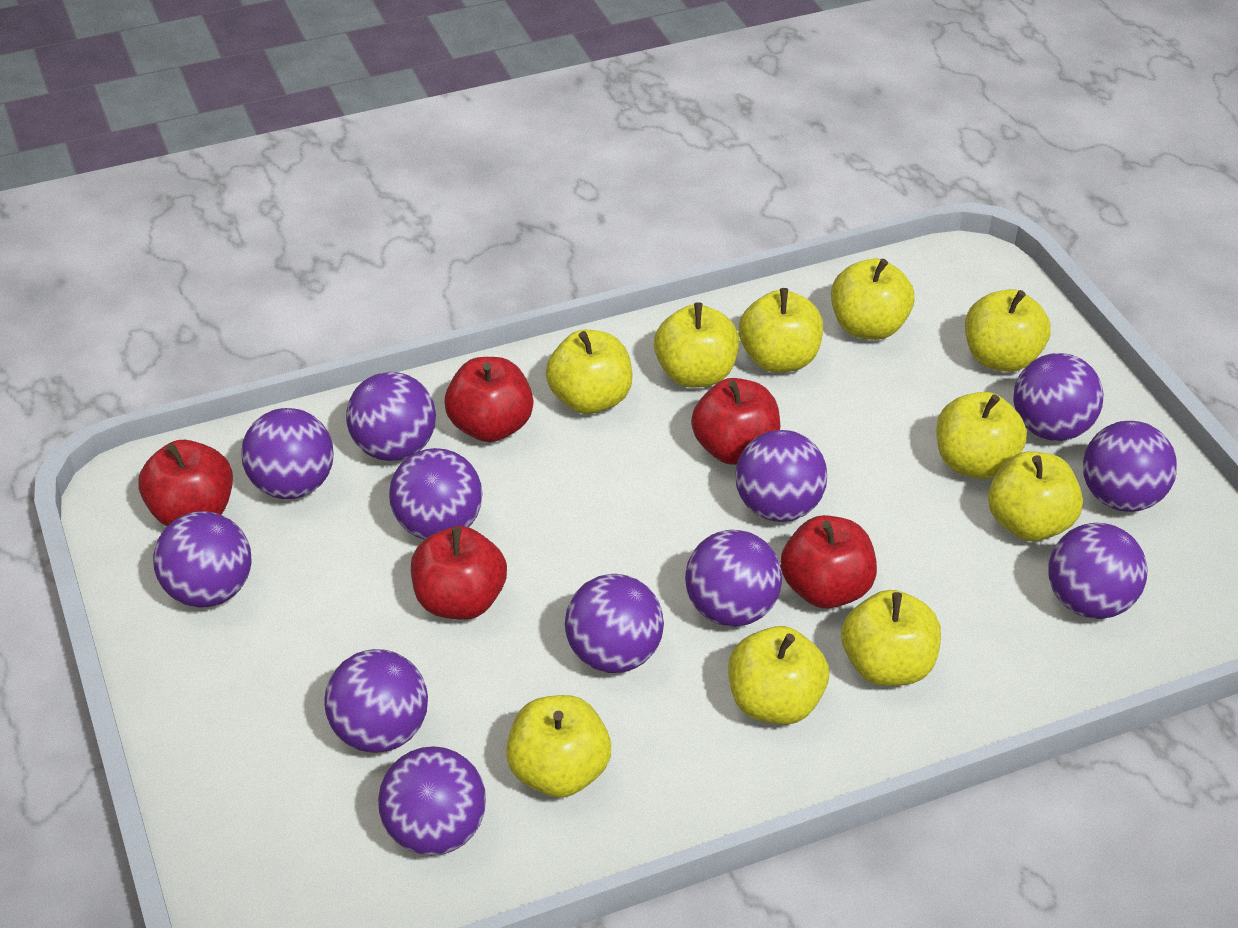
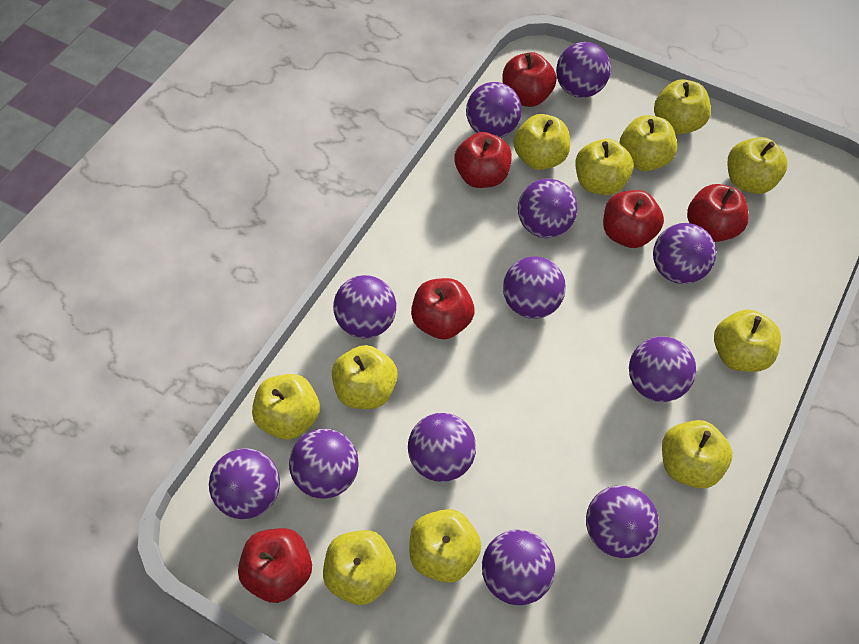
red apple: 5 -> 6
yellow apple: 10 -> 11

